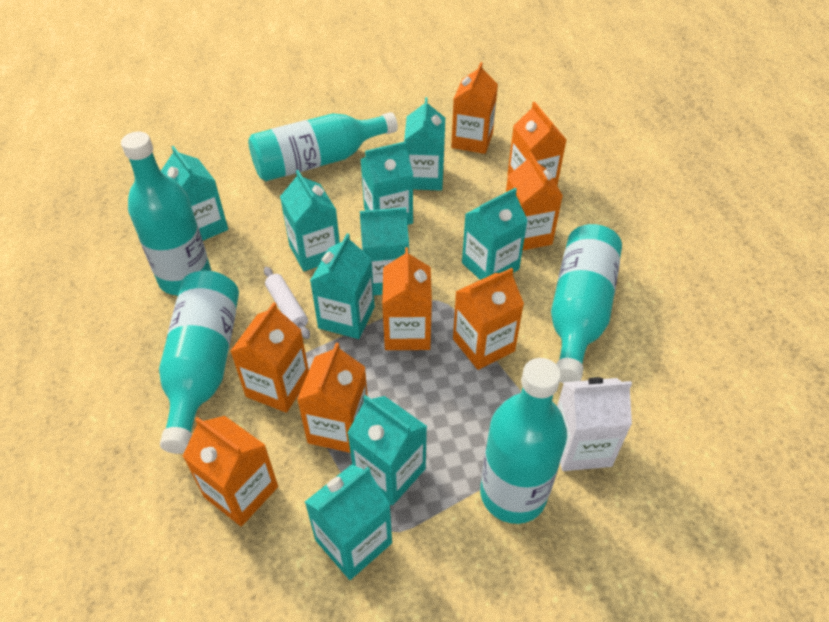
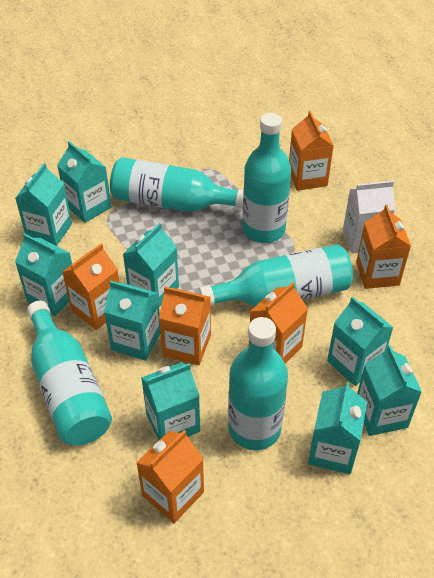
orange carton: 8 -> 6
white rolling pin: 1 -> 0

